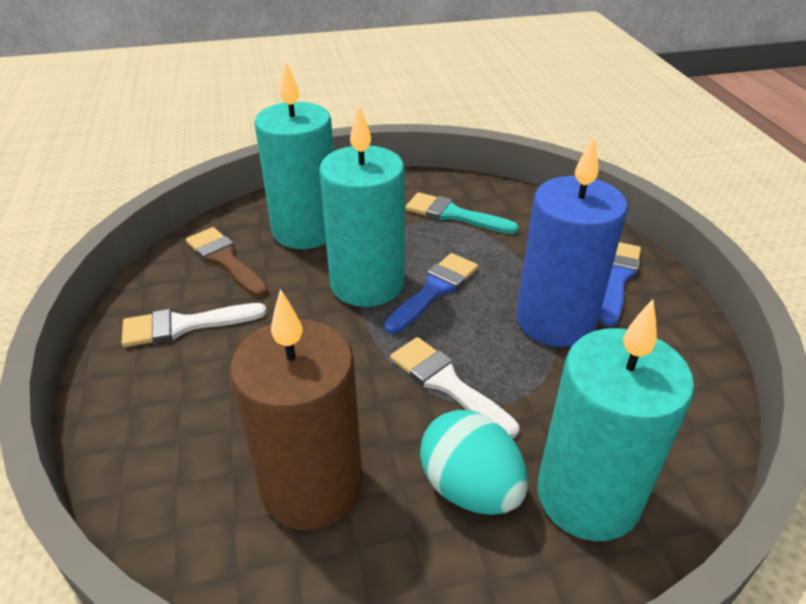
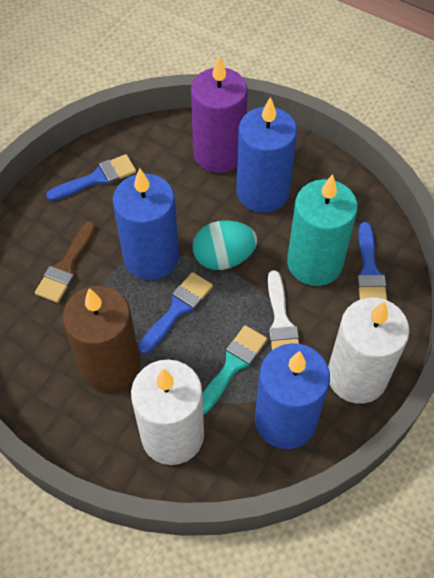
blue brush: 2 -> 3
blue candle: 1 -> 3
purple candle: 0 -> 1
turquoise candle: 3 -> 1
white brush: 2 -> 1
white candle: 0 -> 2

